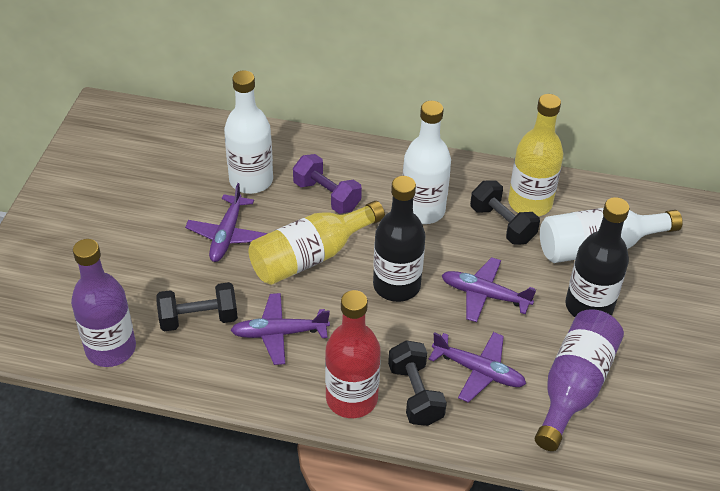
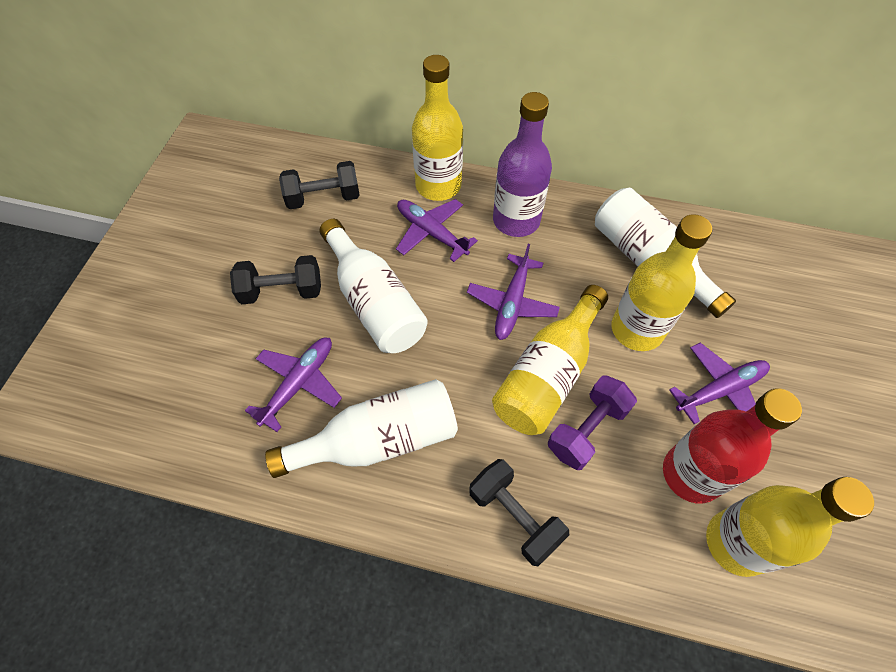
black bottle: 2 -> 0
purple bottle: 2 -> 1
yellow bottle: 2 -> 4

